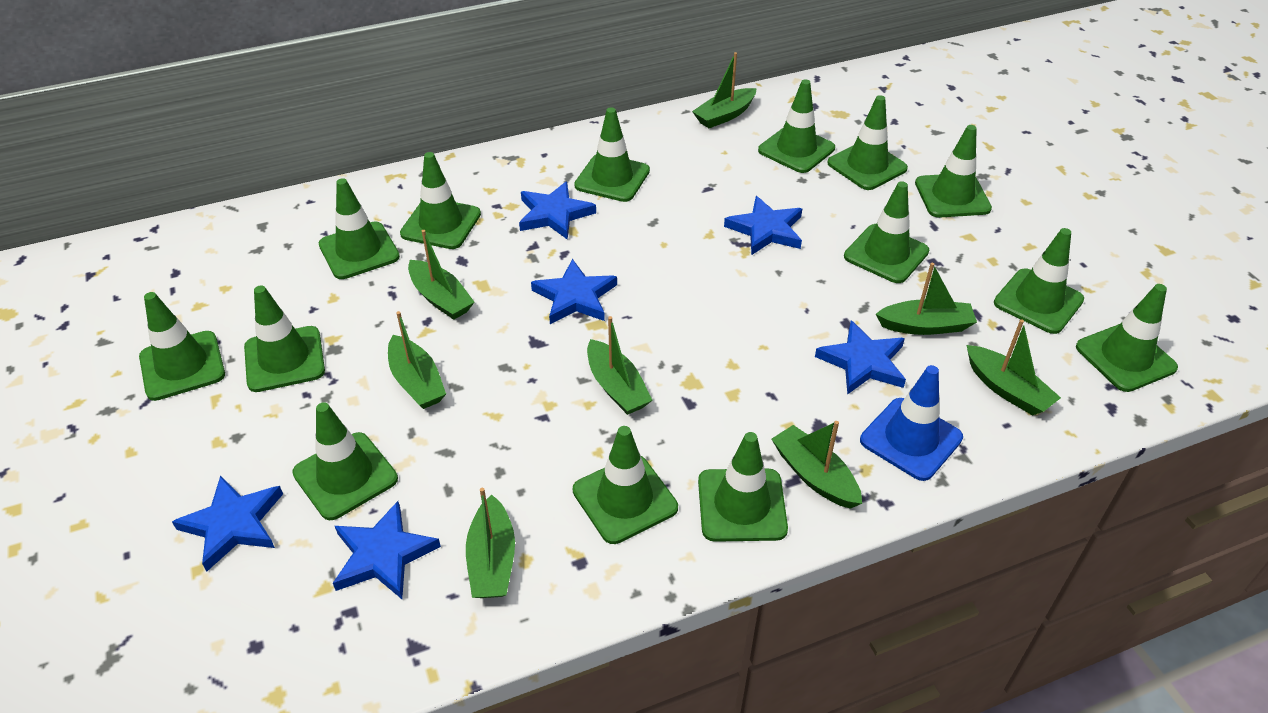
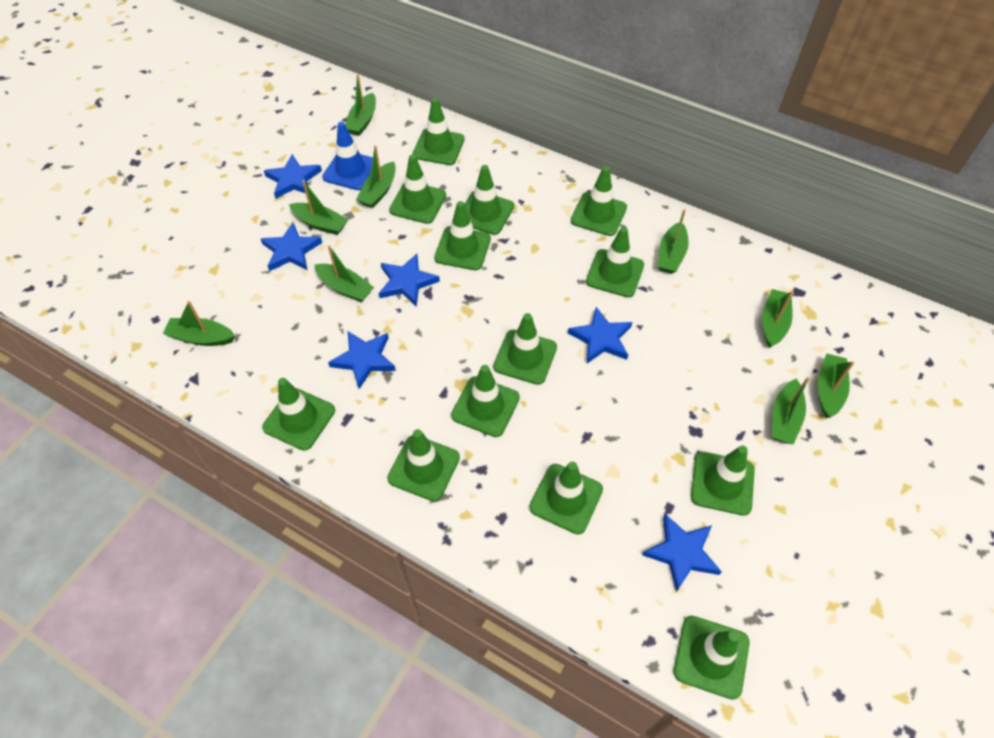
green boat: 8 -> 9
green traffic cone: 14 -> 13

